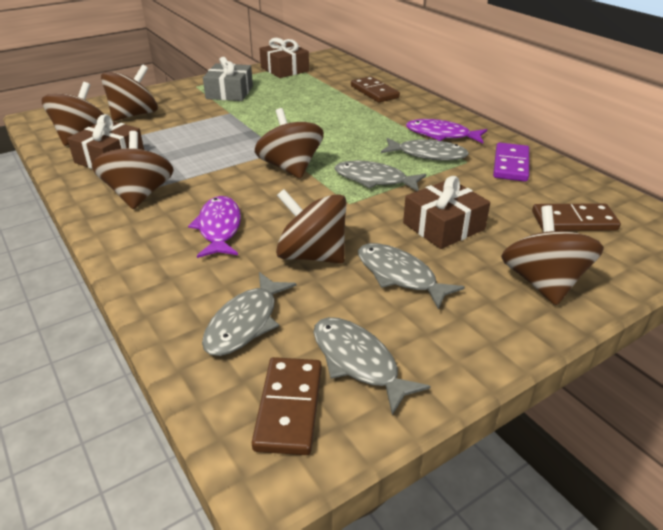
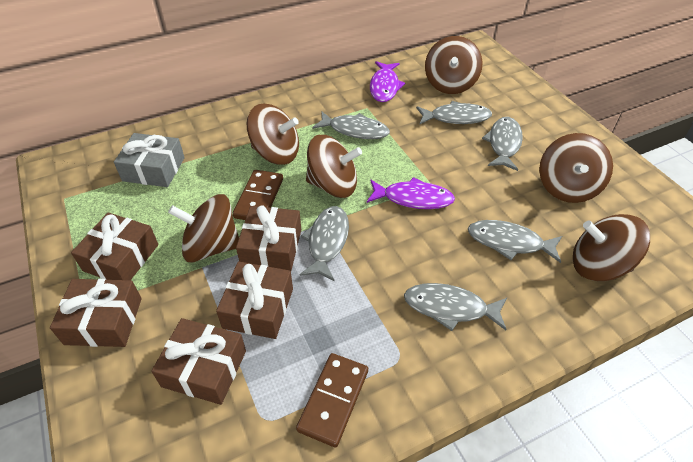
brown domino: 3 -> 2
brown gift: 3 -> 5
grey fish: 5 -> 6
purple domino: 1 -> 0

